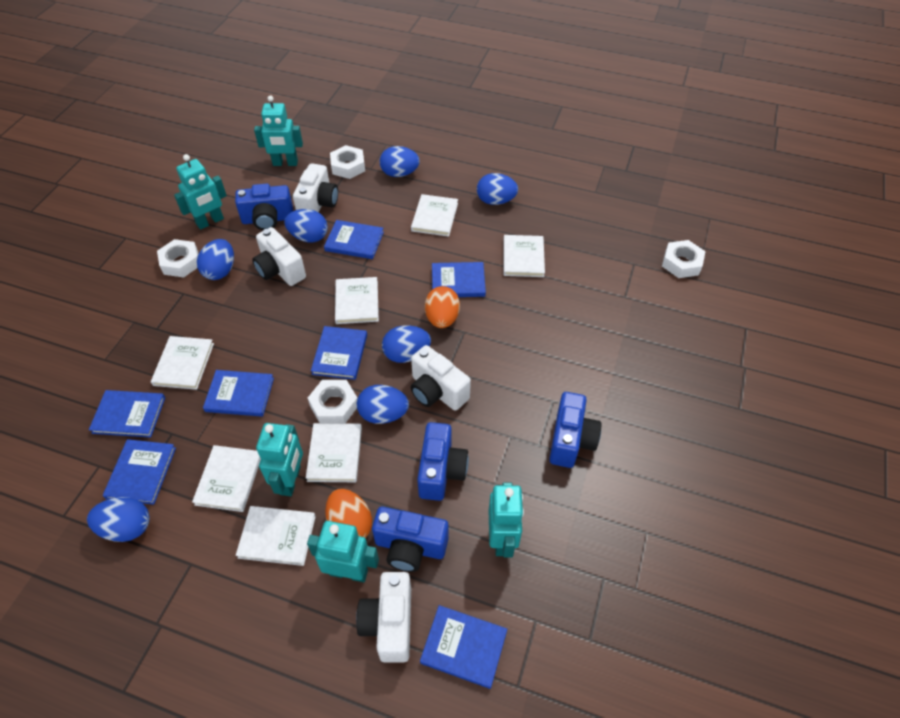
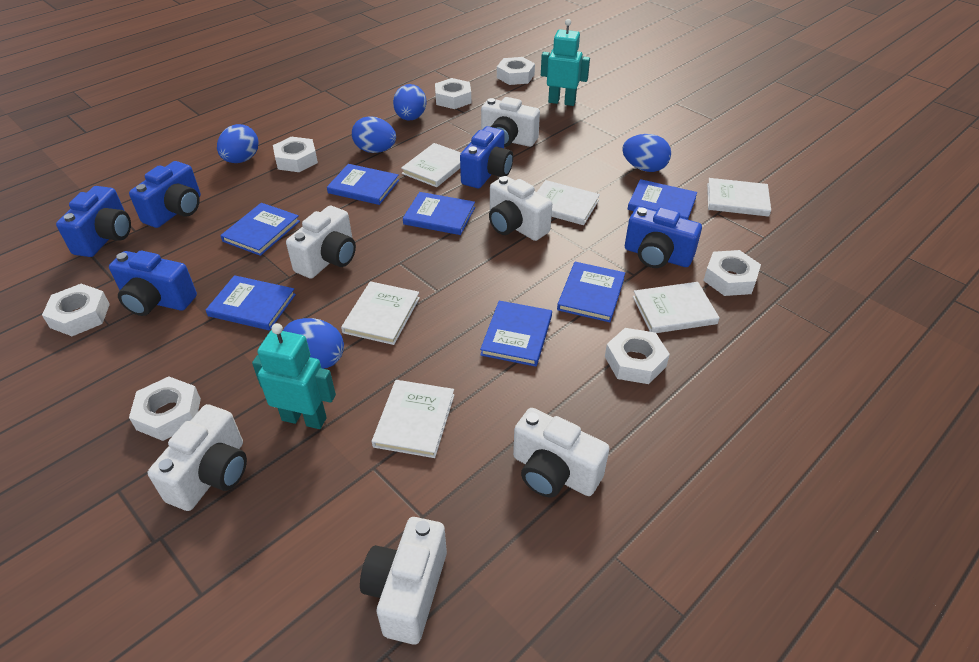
blue camera: 4 -> 5
blue egg: 7 -> 5
orange egg: 2 -> 0
turquoise robot: 5 -> 2
white book: 7 -> 6
white camera: 4 -> 6
white nut: 4 -> 7

